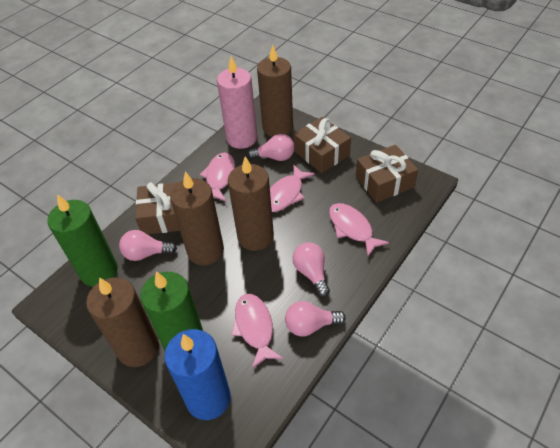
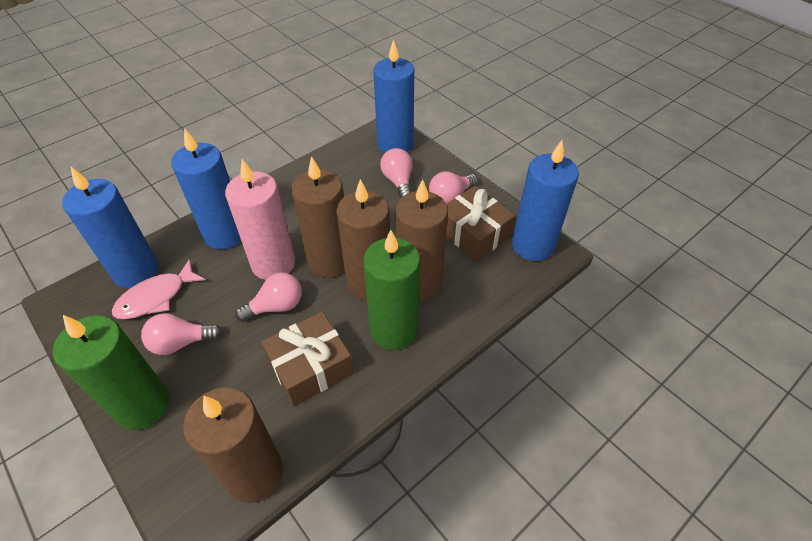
blue candle: 1 -> 4
brown gift: 3 -> 2
pink fish: 4 -> 1

